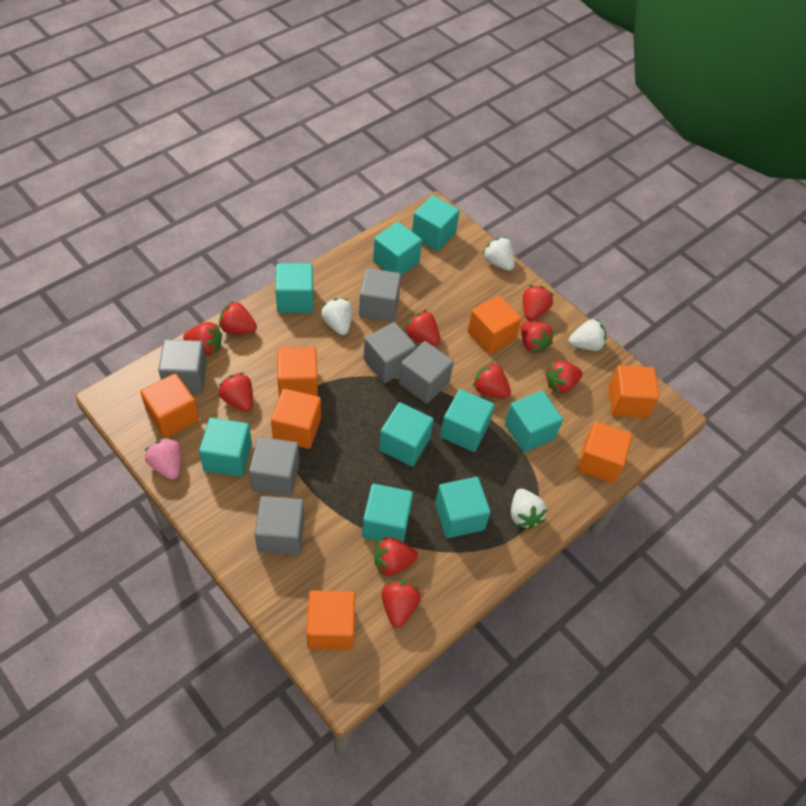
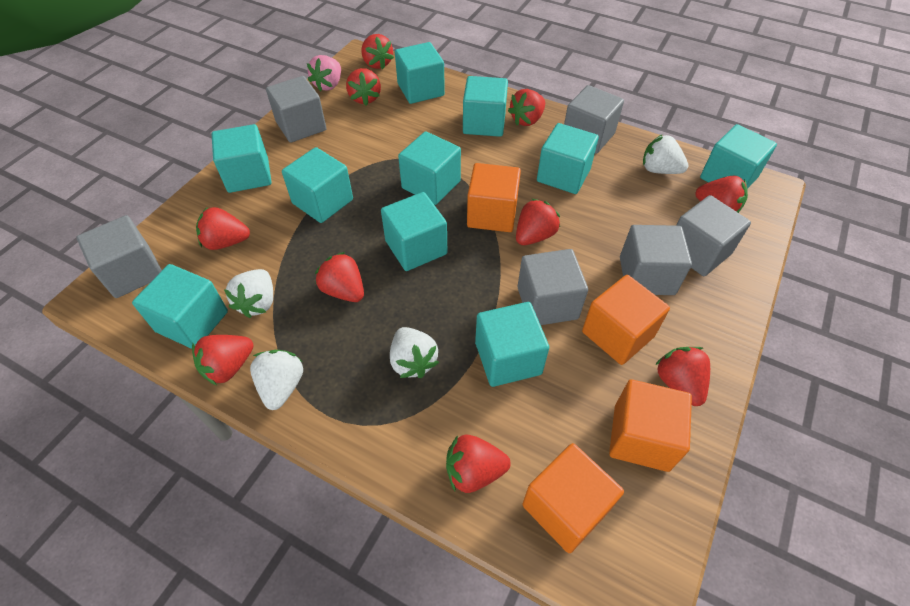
orange cube: 7 -> 4
turquoise cube: 9 -> 10

